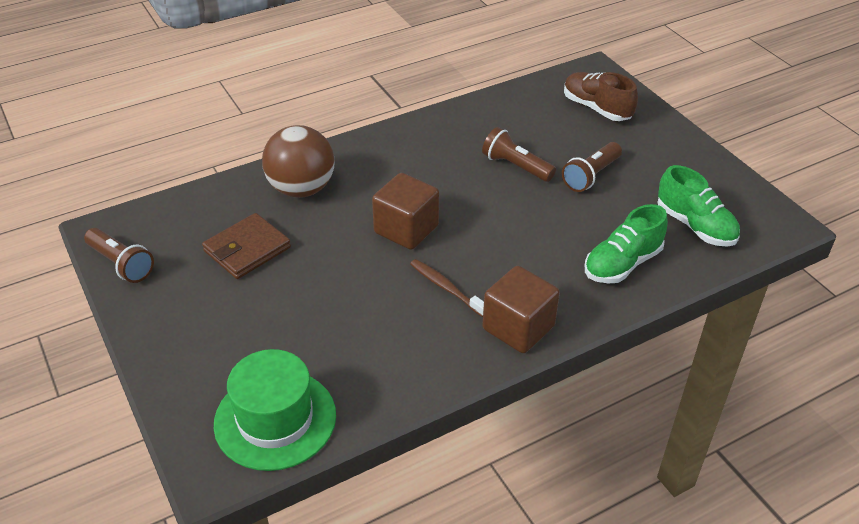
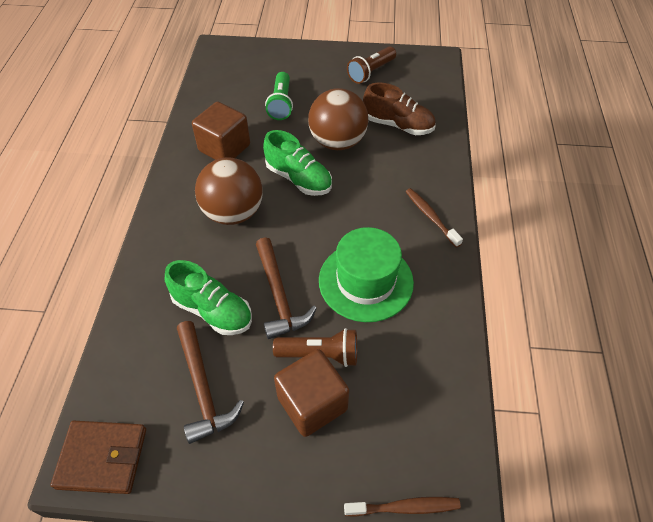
brown ball: 1 -> 2
brown flashlight: 3 -> 2
brown hammer: 0 -> 2
brown toothbrush: 1 -> 2
green flashlight: 0 -> 1

